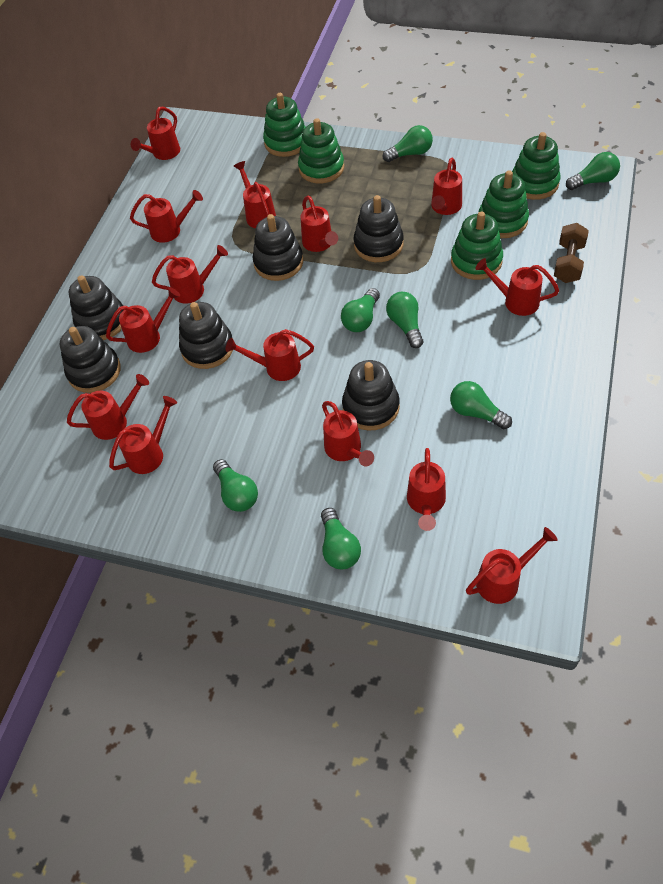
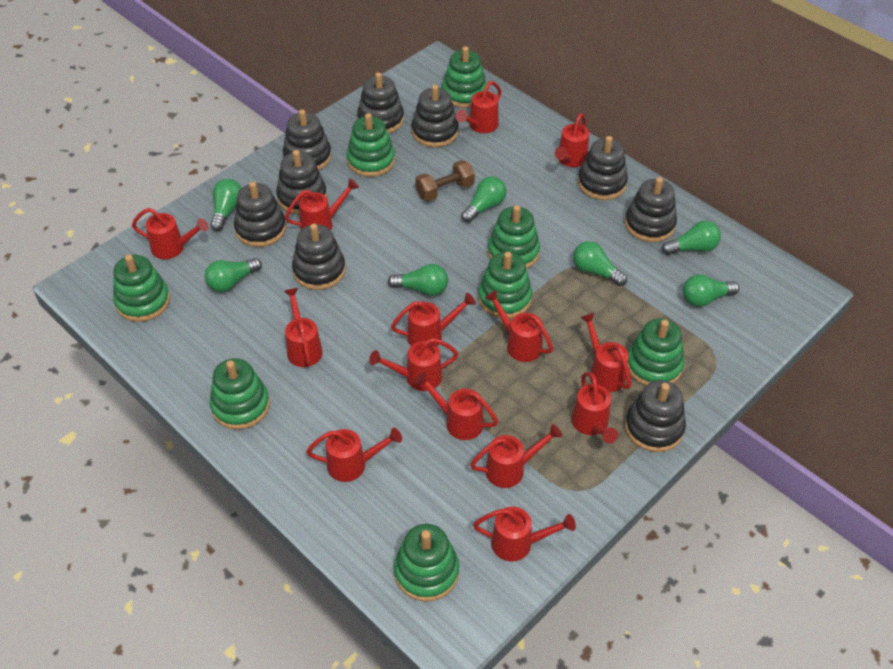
black stacking toy: 6 -> 9
green stacking toy: 5 -> 8

